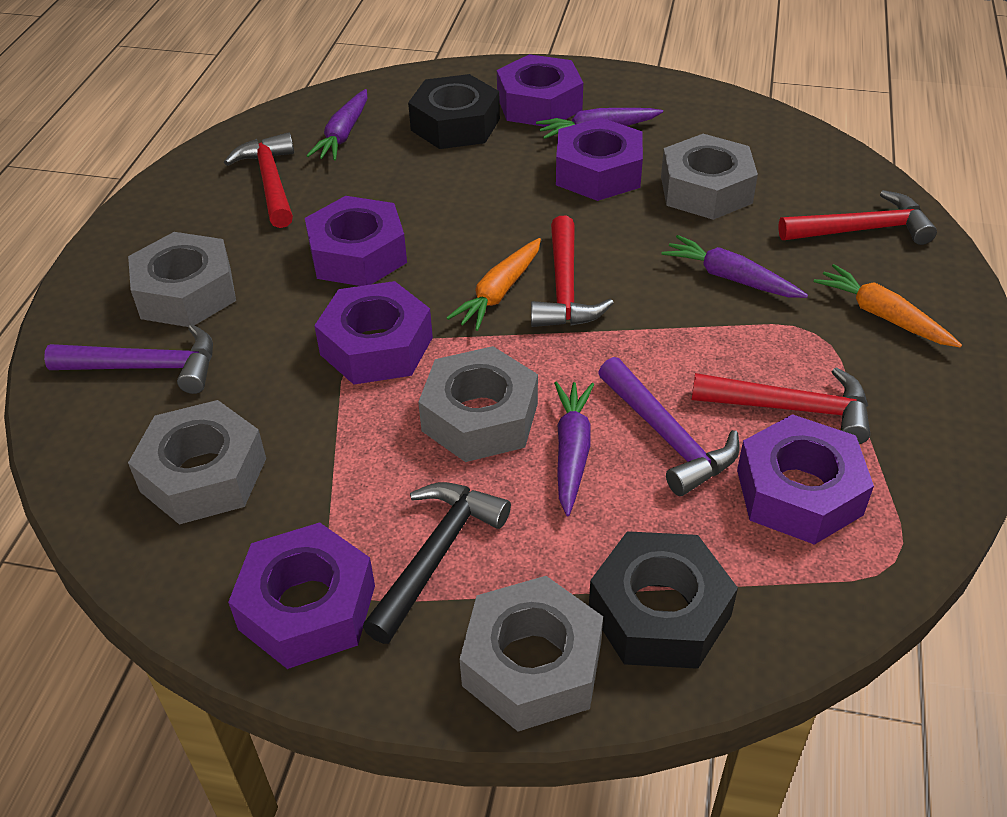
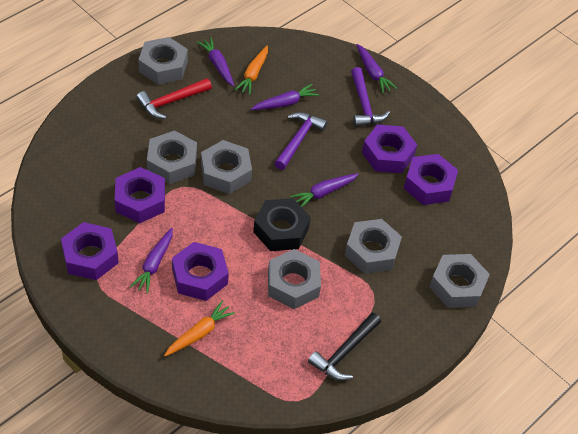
black nut: 2 -> 1
grey nut: 5 -> 6
purple carrot: 4 -> 5
purple nut: 6 -> 5
red hammer: 4 -> 1

